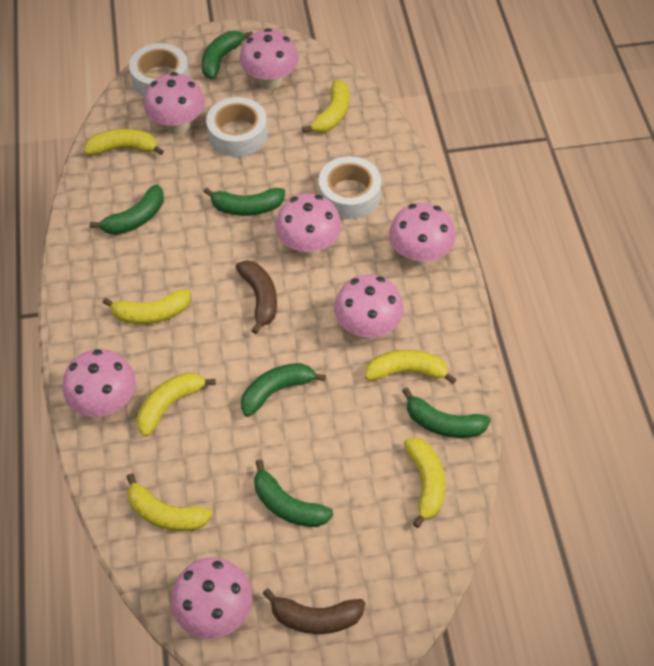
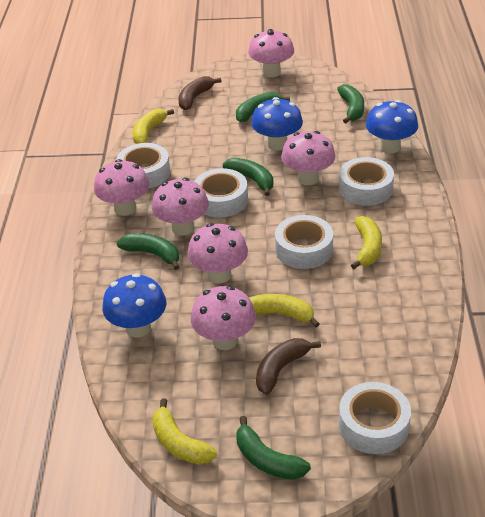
blue mushroom: 0 -> 3
green banana: 6 -> 5
pink mushroom: 7 -> 6
white tape: 3 -> 5
yellow banana: 7 -> 4

